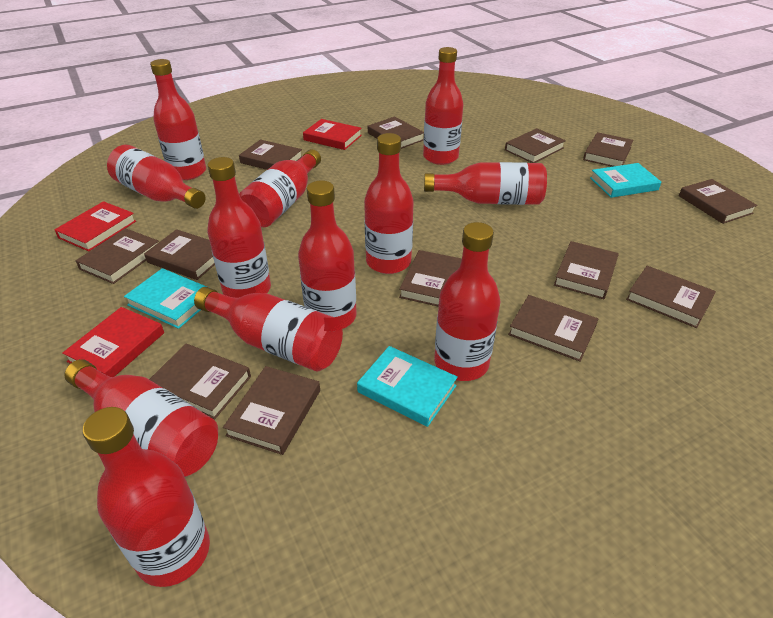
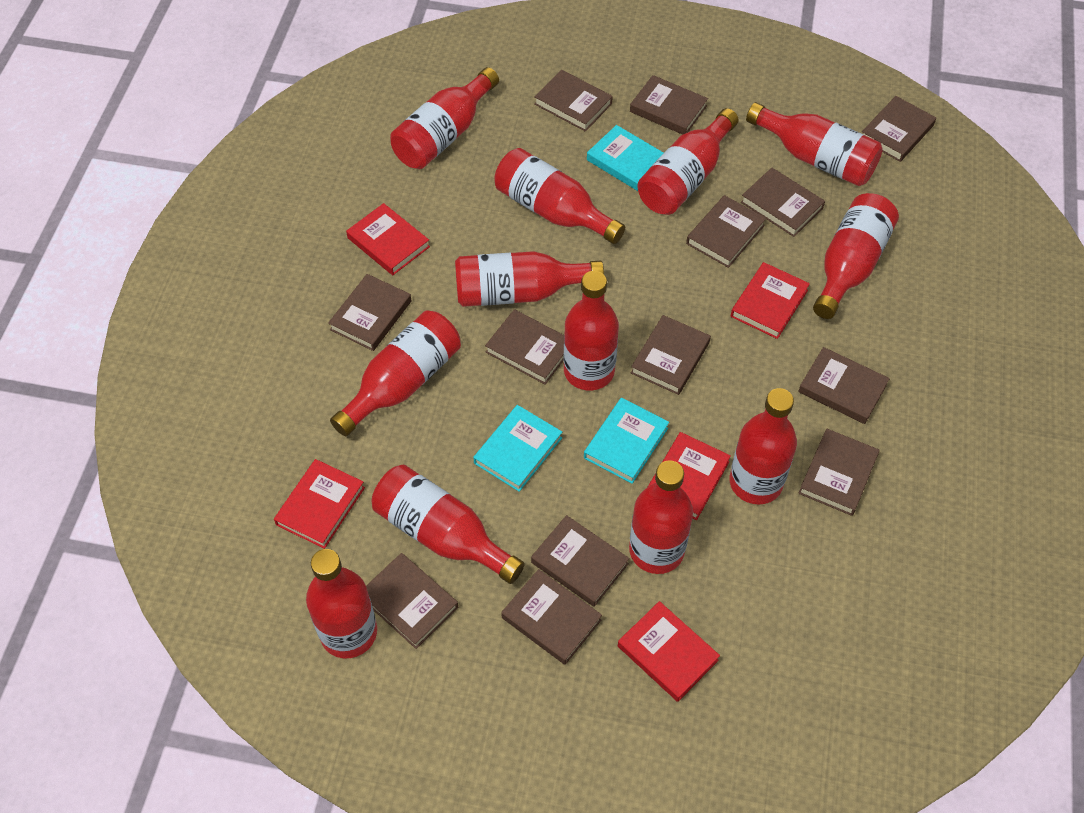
red book: 3 -> 5

